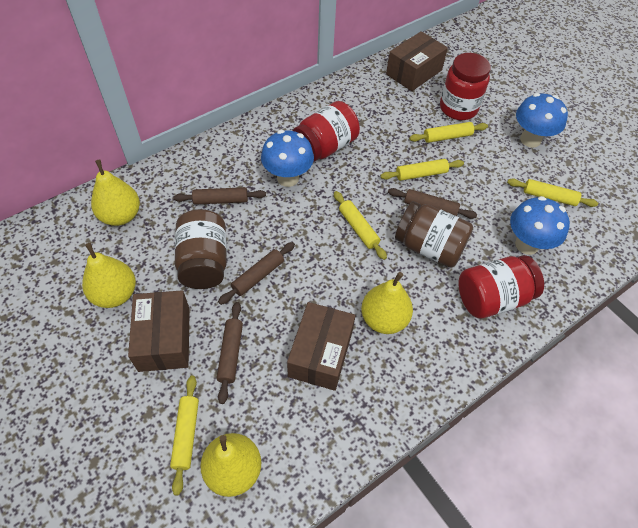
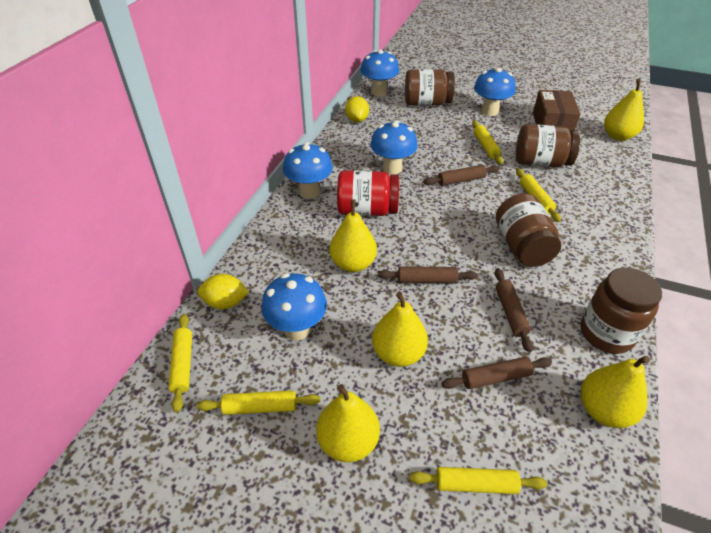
blue mushroom: 3 -> 5
brown box: 3 -> 1
brown jar: 2 -> 4
red jar: 3 -> 1
yellow lemon: 0 -> 2
yellow pear: 4 -> 5

